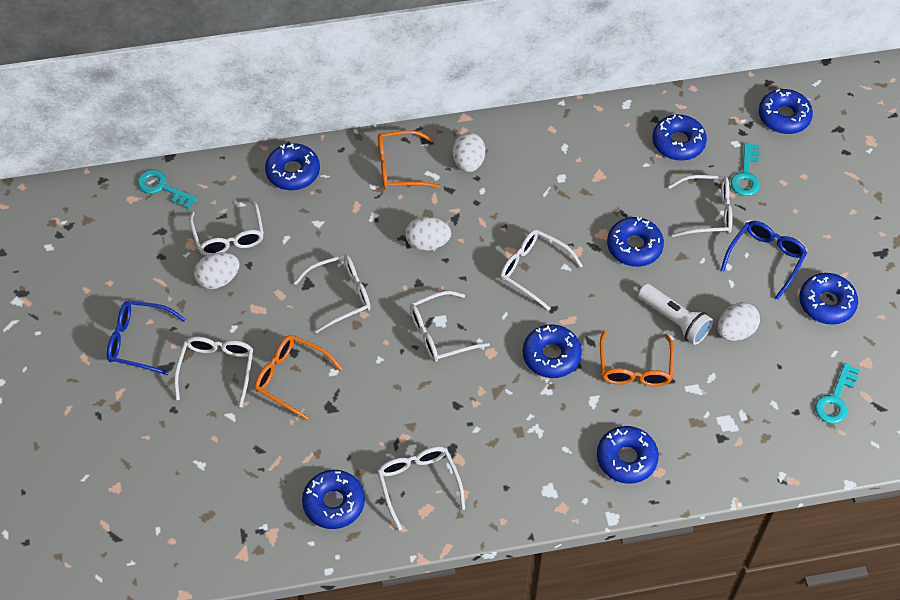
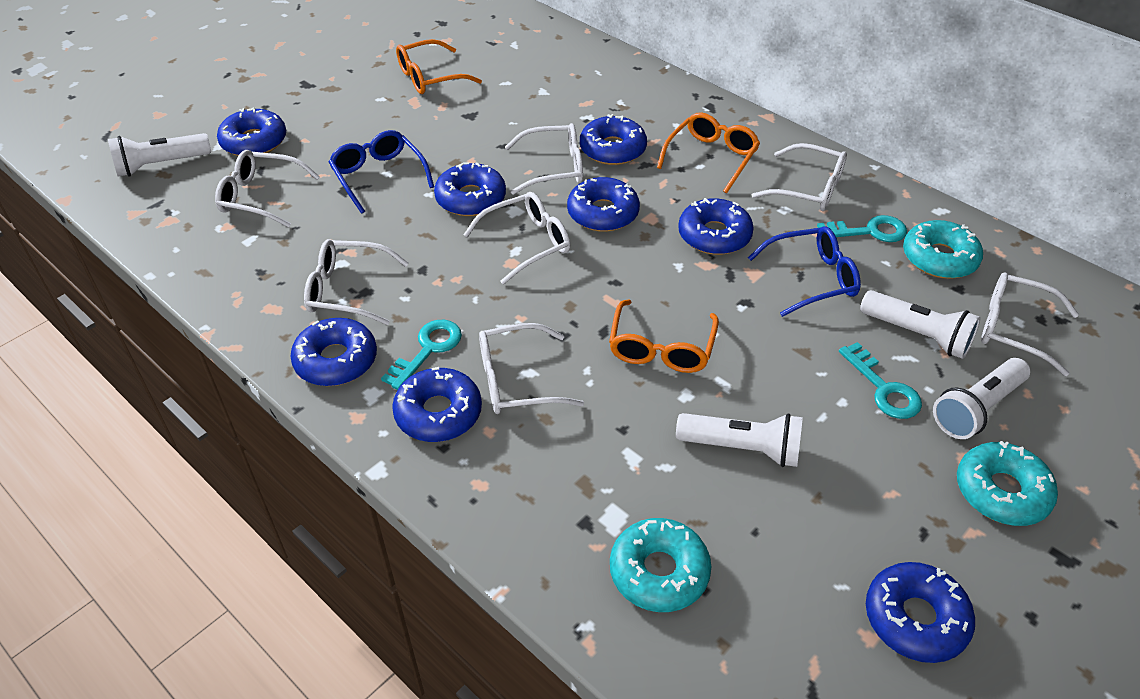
turquoise donut: 0 -> 3
white egg: 4 -> 0
white flashlight: 1 -> 4

